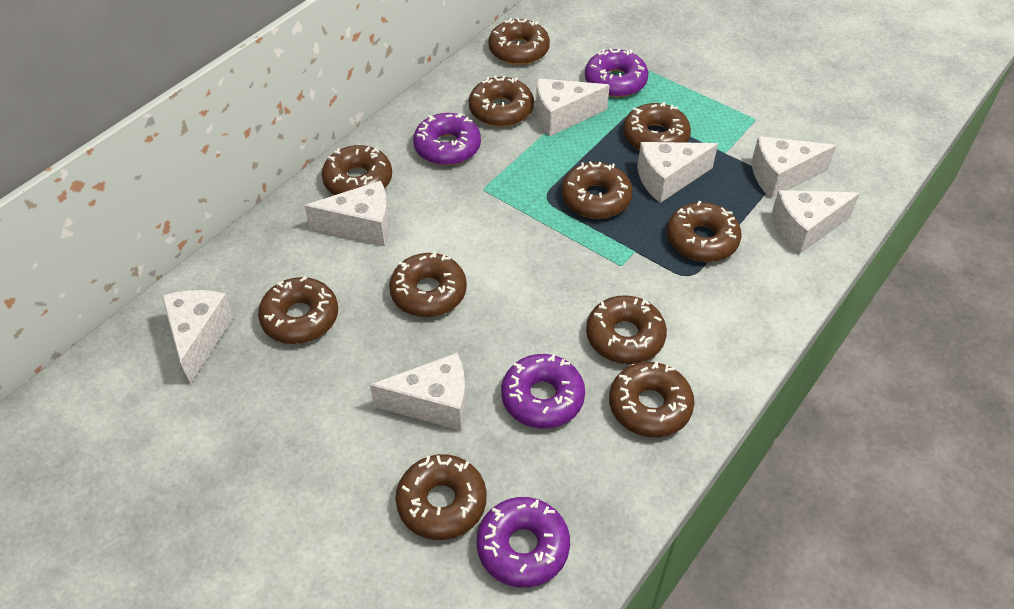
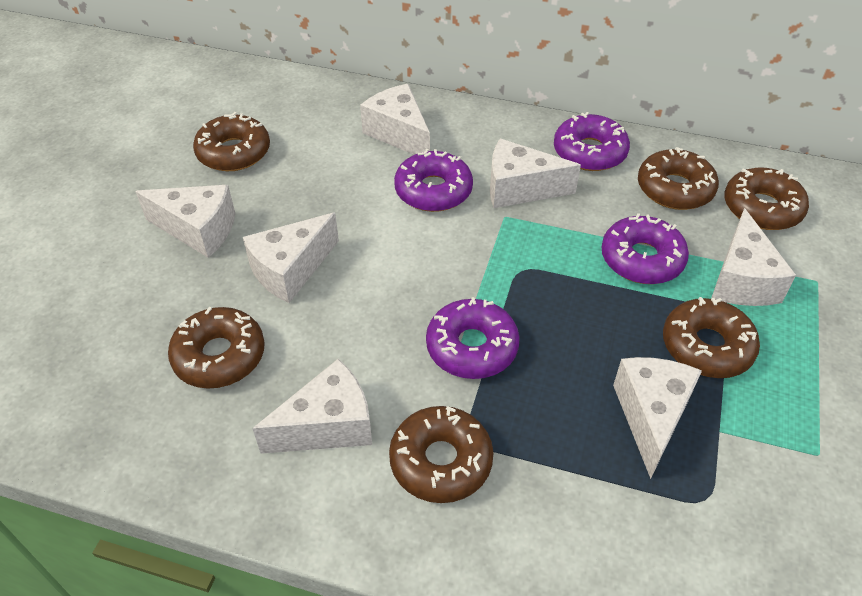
brown donut: 11 -> 6

